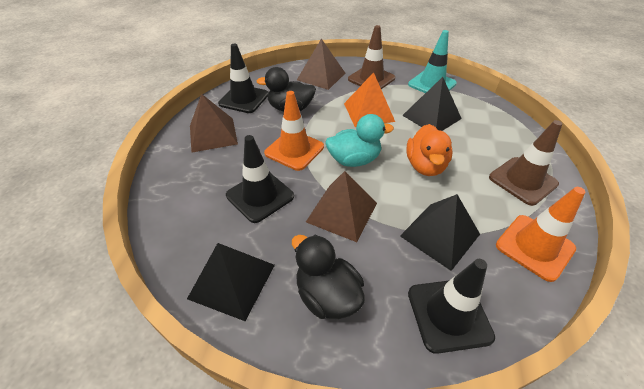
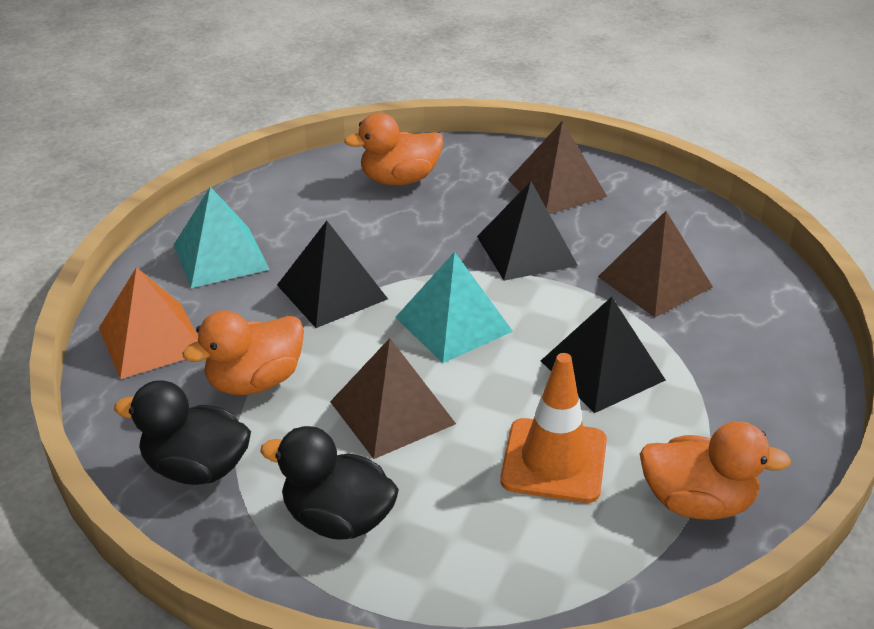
black traffic cone: 3 -> 0
brown traffic cone: 2 -> 0
orange duck: 1 -> 3
orange traffic cone: 2 -> 1
turquoise duck: 1 -> 0
turquoise pyramid: 0 -> 2
turquoise traffic cone: 1 -> 0

